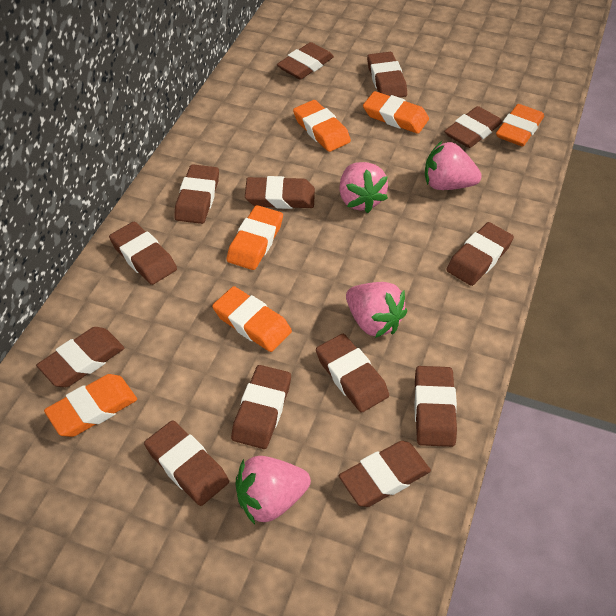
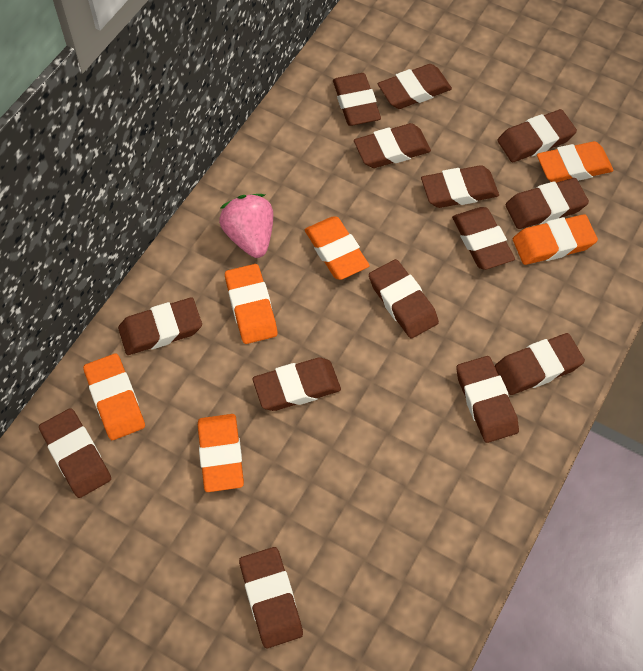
brown eraser: 13 -> 14
pink strawberry: 4 -> 1

